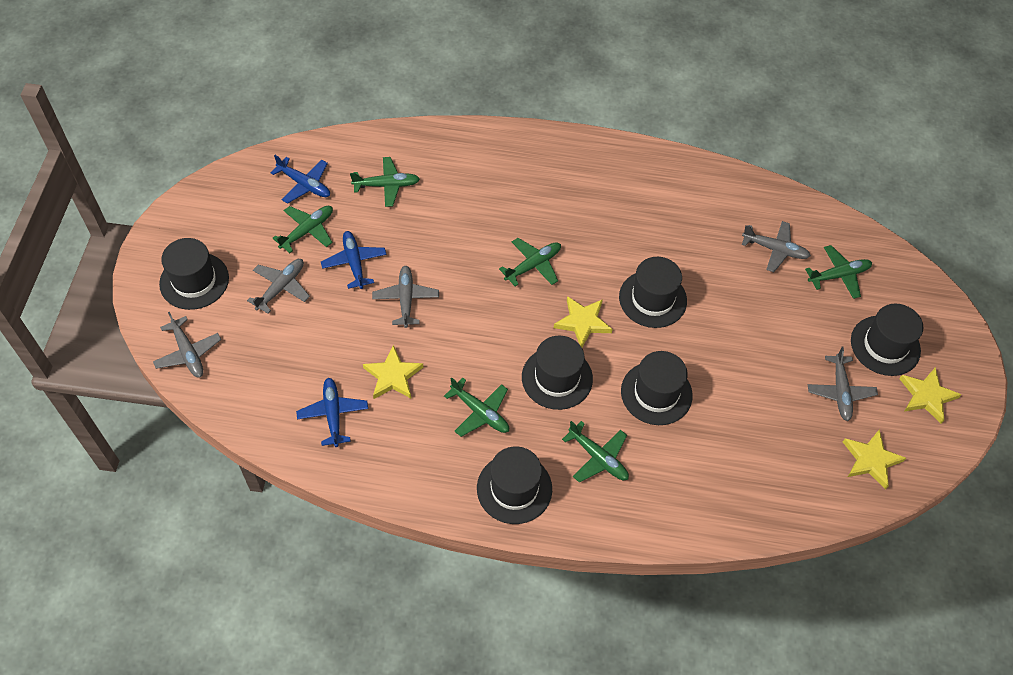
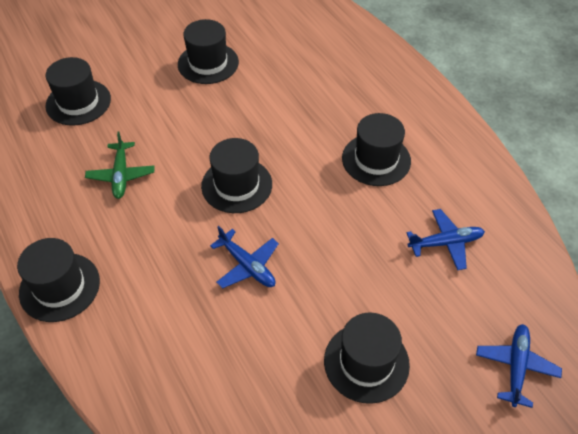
green plane: 6 -> 1
grey plane: 5 -> 0
yellow star: 4 -> 0

